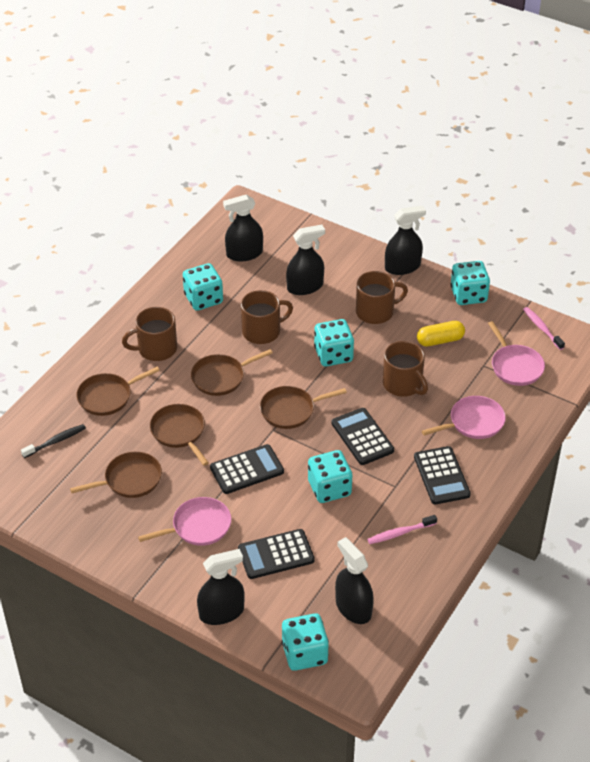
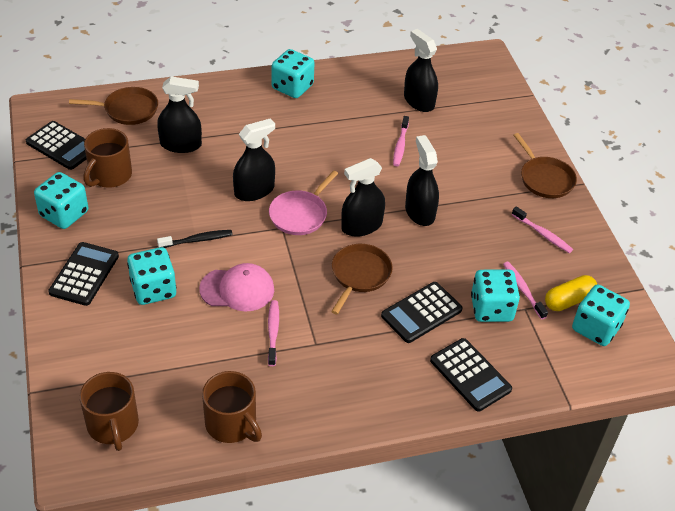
brown mug: 4 -> 3
brown pan: 5 -> 3
pink cap: 0 -> 1
pink pan: 3 -> 1
pink toothbrush: 2 -> 4

